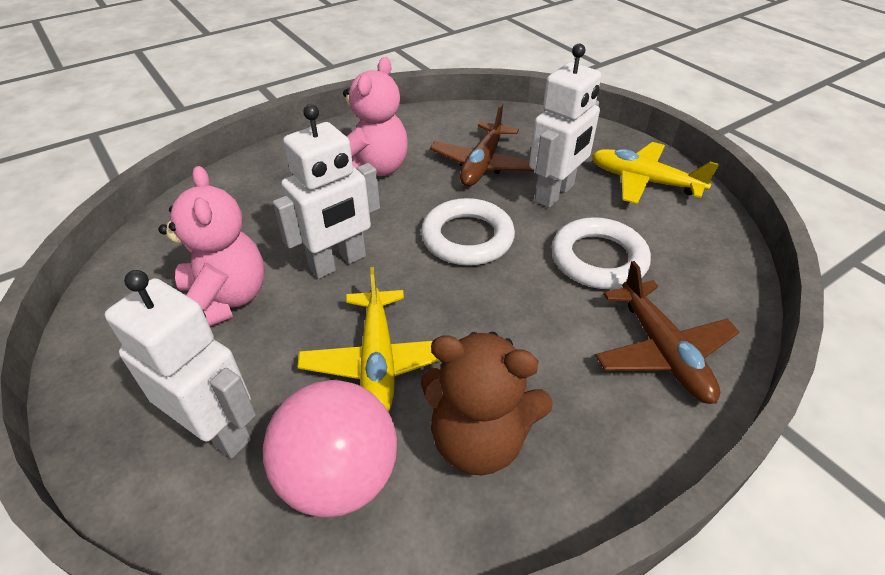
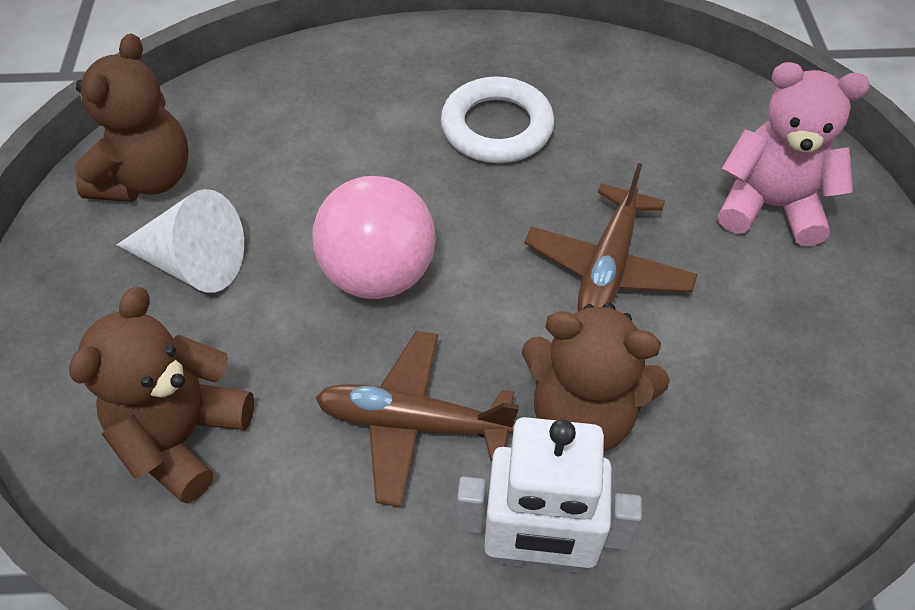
brown teddy bear: 1 -> 3
pink teddy bear: 2 -> 1
white cone: 0 -> 1
white ring: 2 -> 1
white robot: 3 -> 1
yellow plane: 2 -> 0

